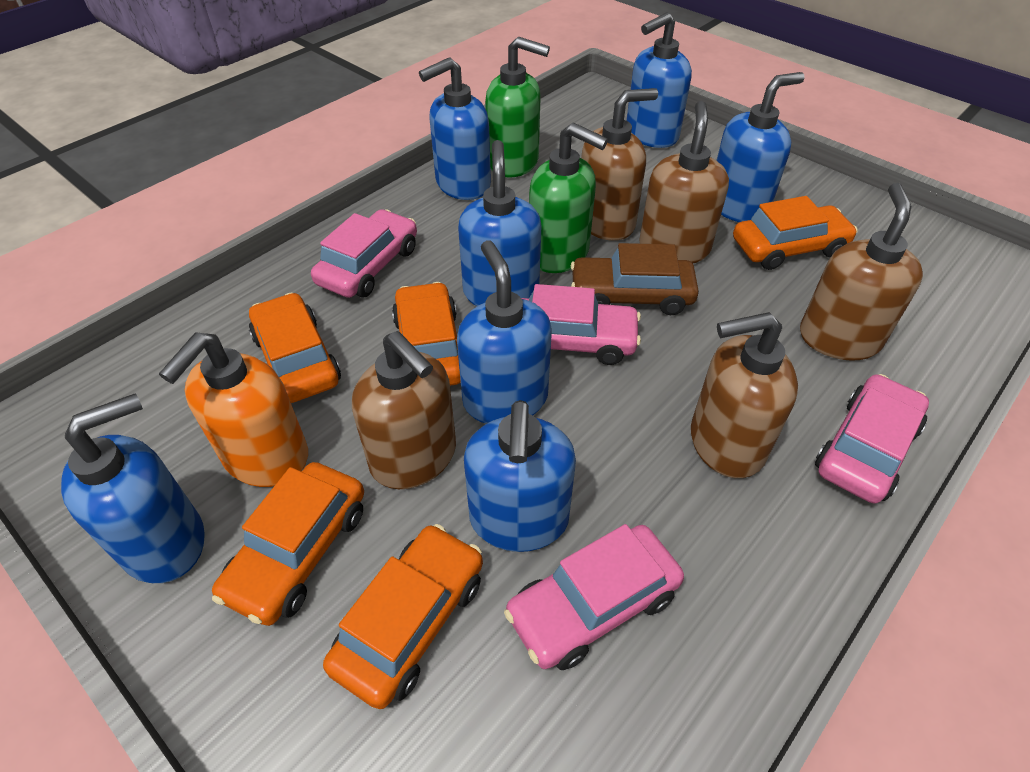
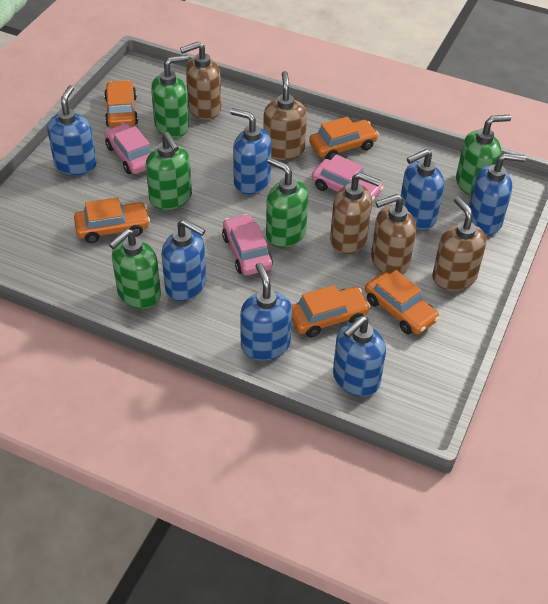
brown car: 1 -> 0
green soap dispenser: 2 -> 5
orange soap dispenser: 1 -> 0
pink car: 4 -> 3

